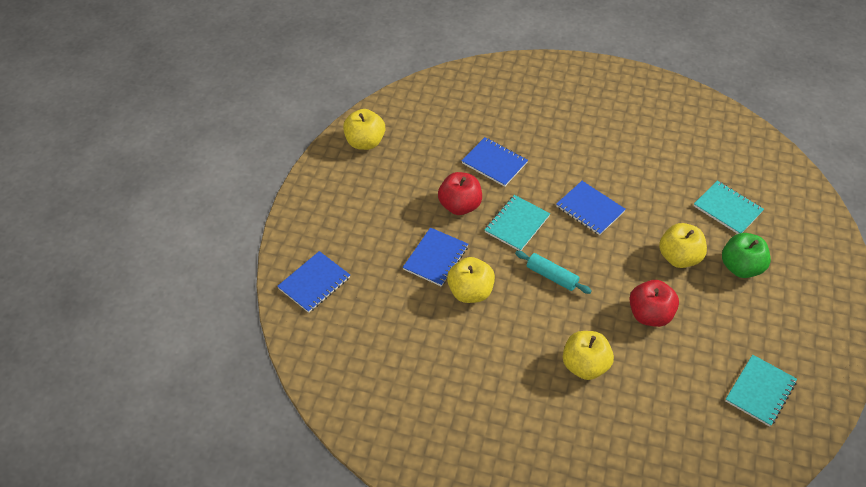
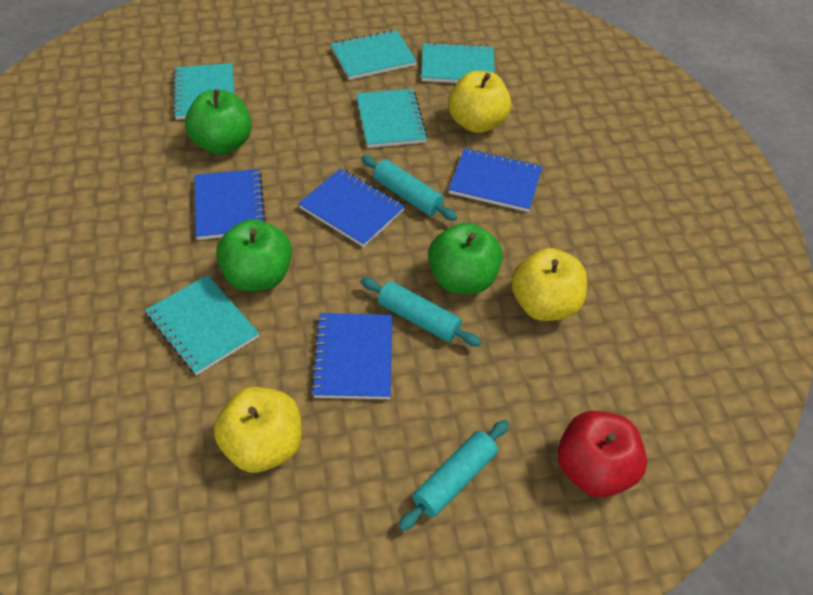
green apple: 1 -> 3
red apple: 2 -> 1
turquoise notebook: 3 -> 5
turquoise rolling pin: 1 -> 3
yellow apple: 4 -> 3

